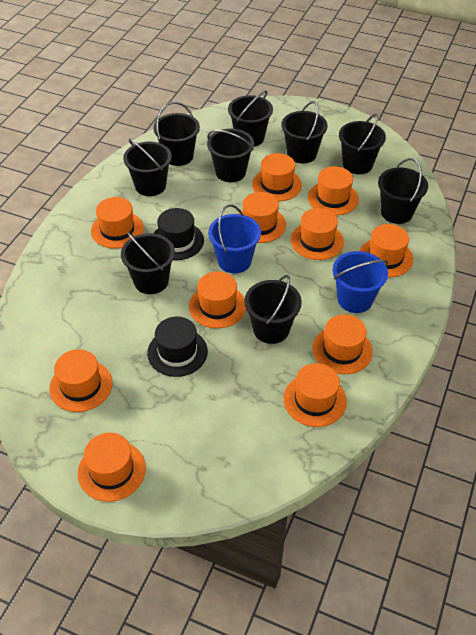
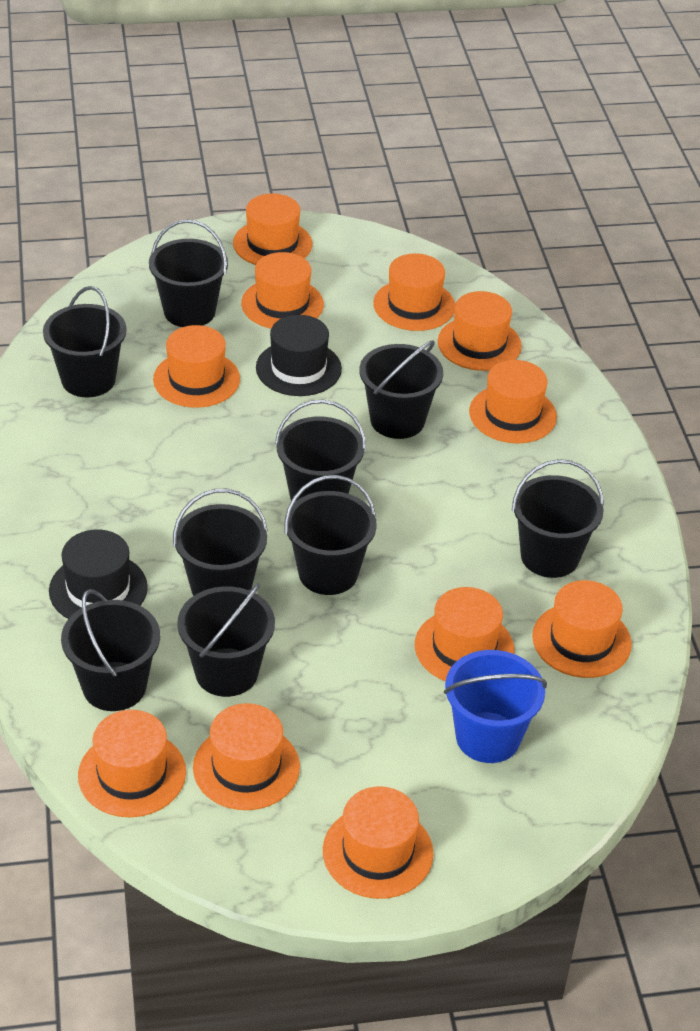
blue bucket: 2 -> 1

